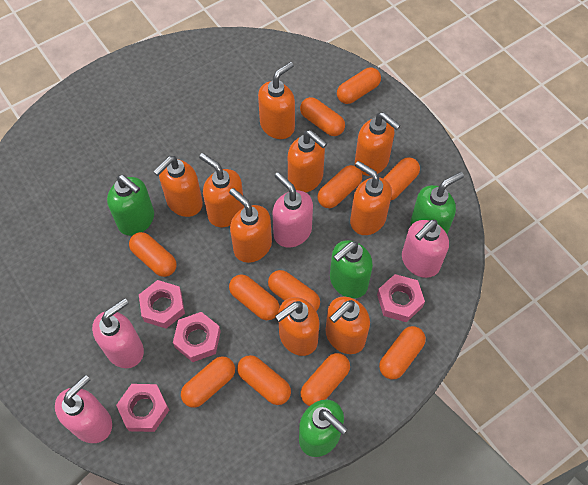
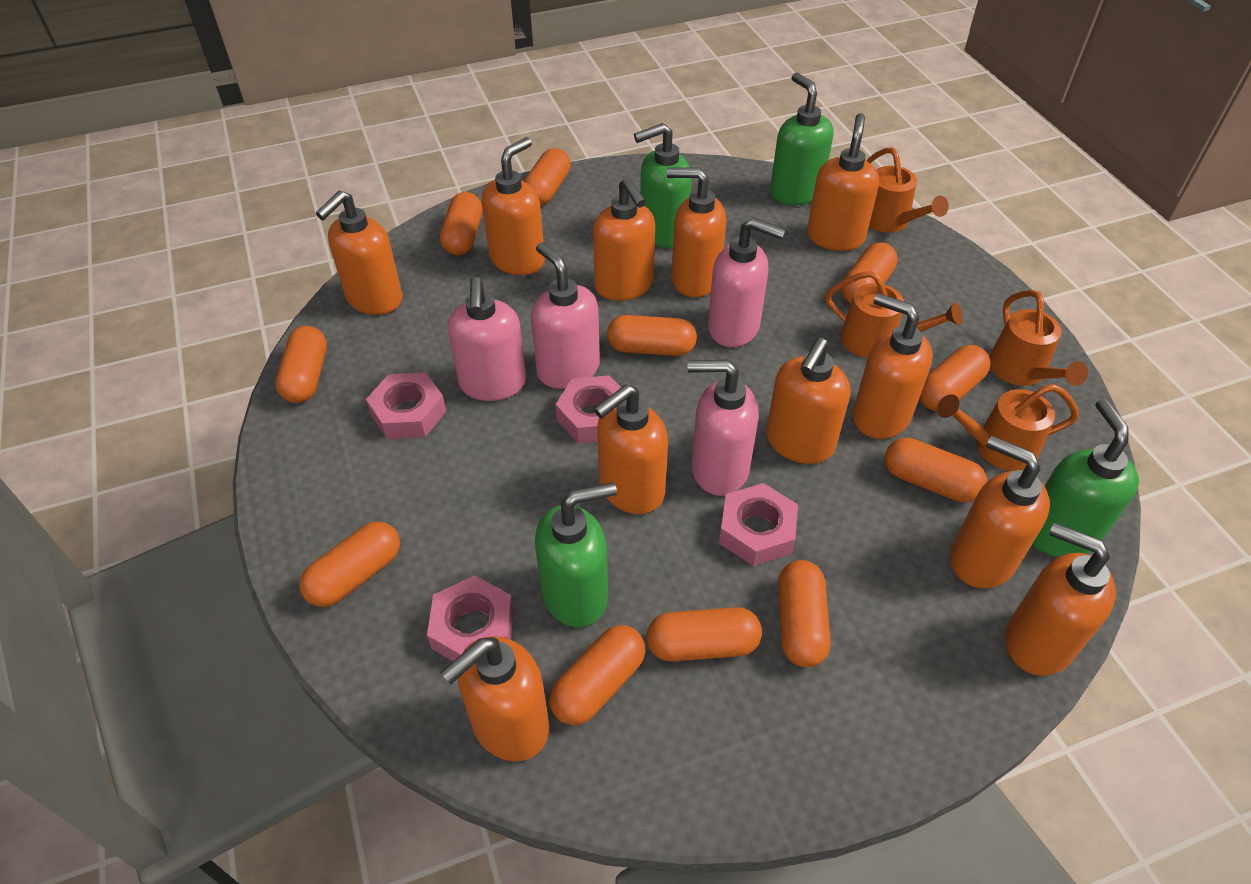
orange soap dispenser: 9 -> 11
orange watering can: 0 -> 4

